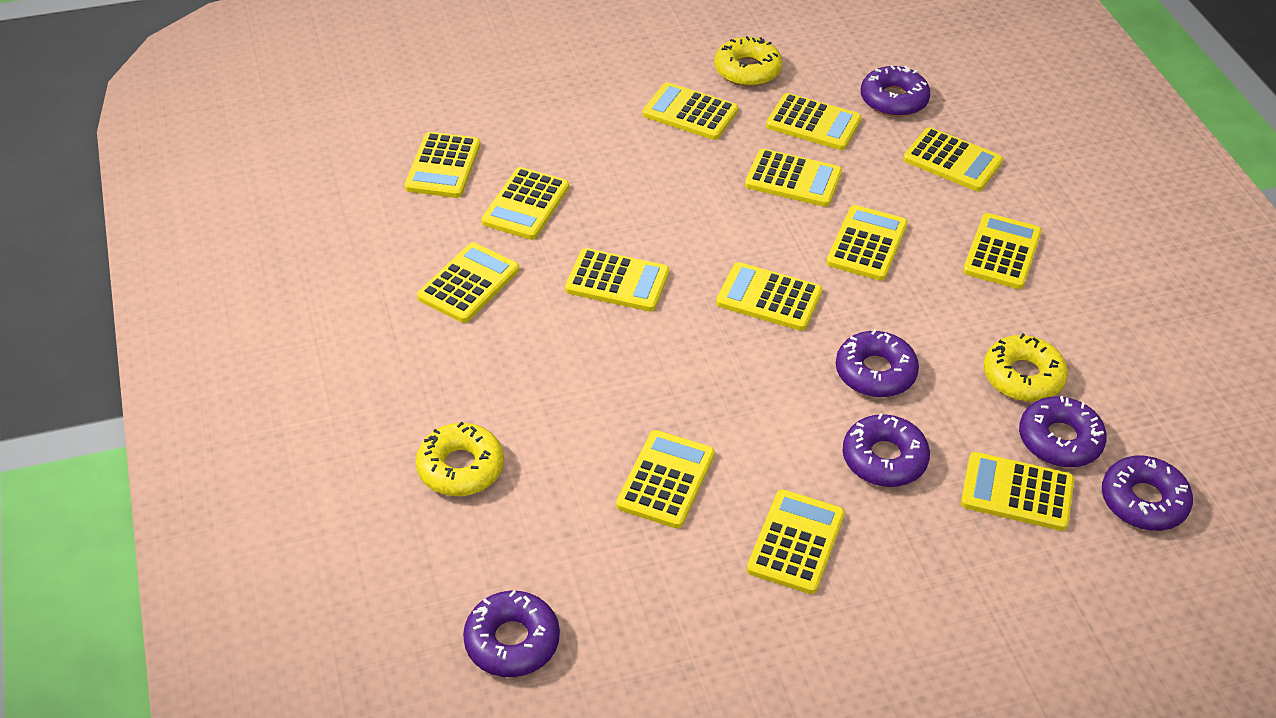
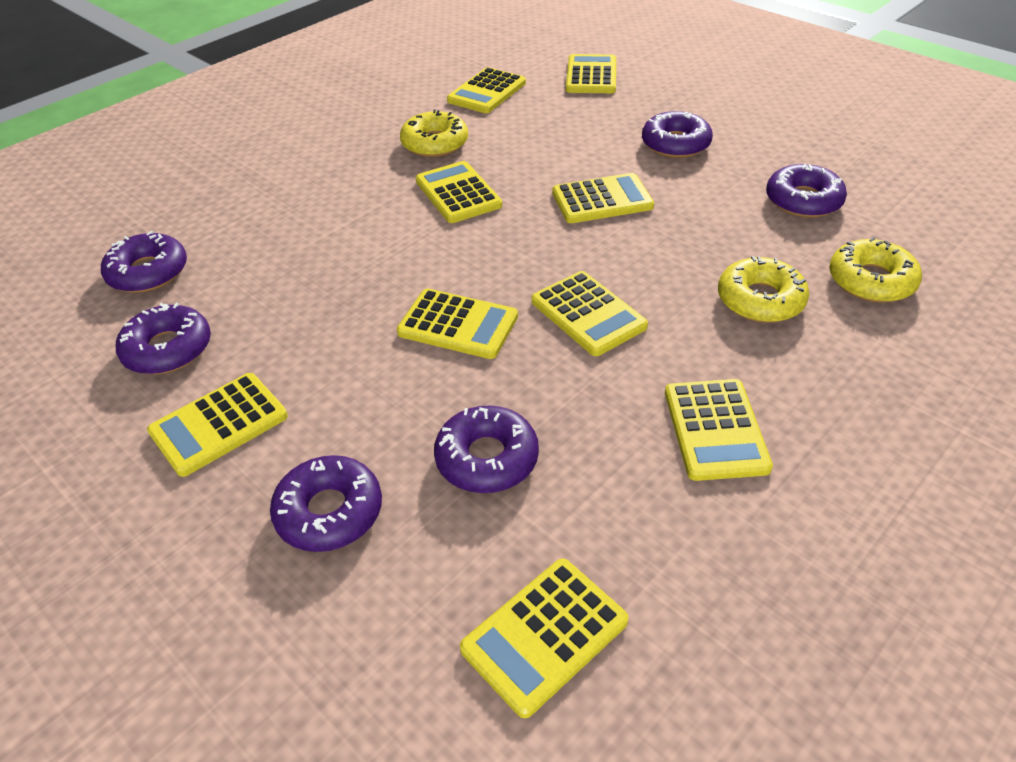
yellow calculator: 14 -> 9

